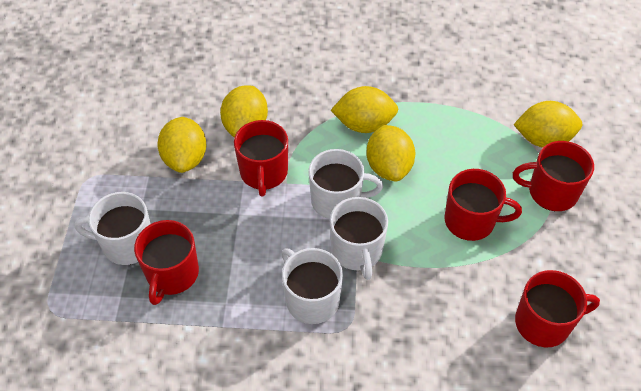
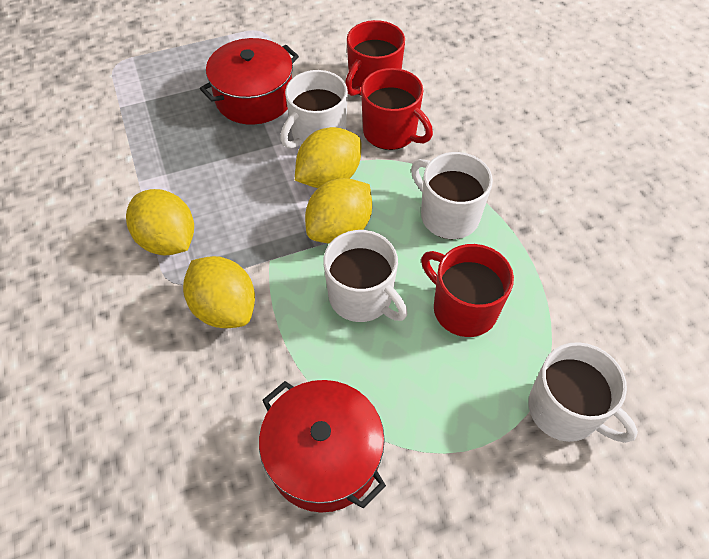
red mug: 5 -> 3
red pot: 0 -> 2
yellow lemon: 5 -> 4

